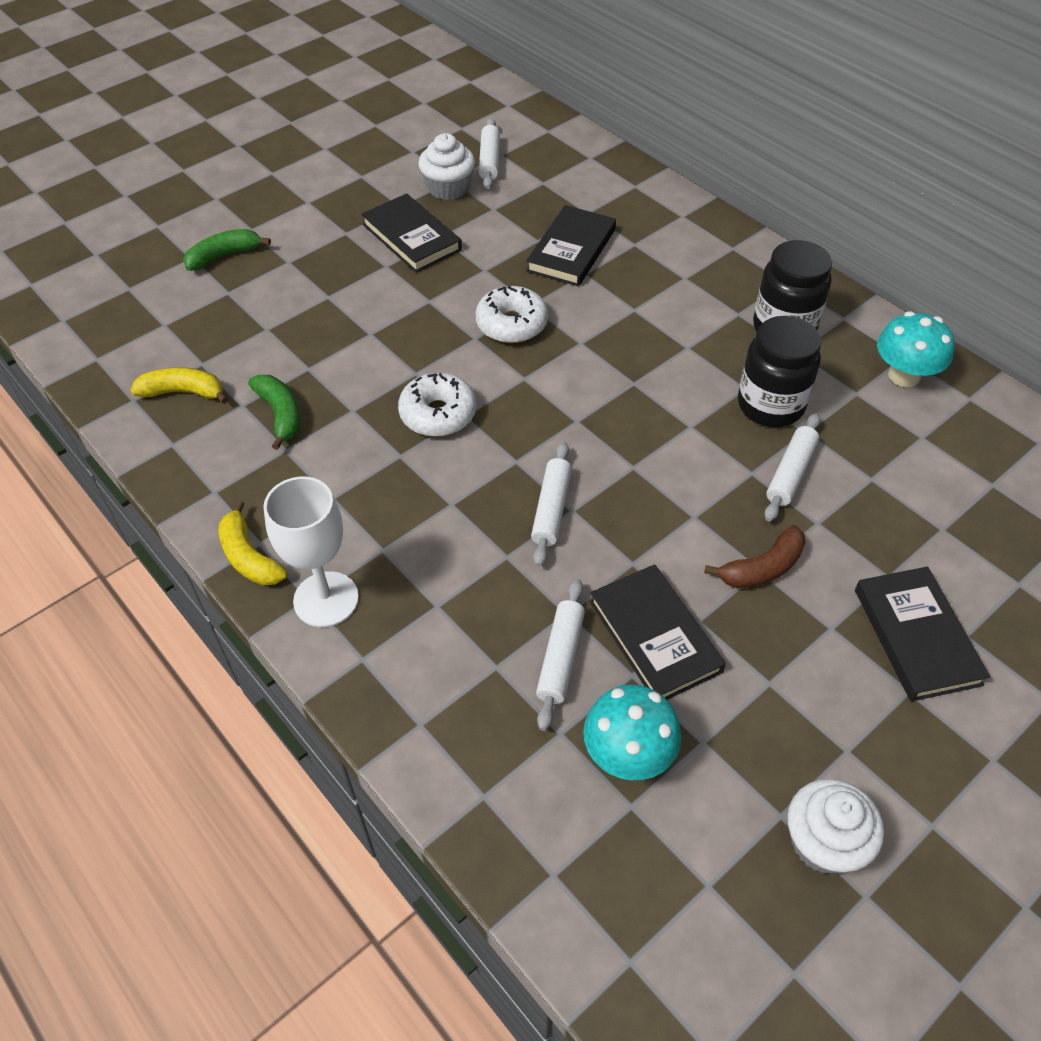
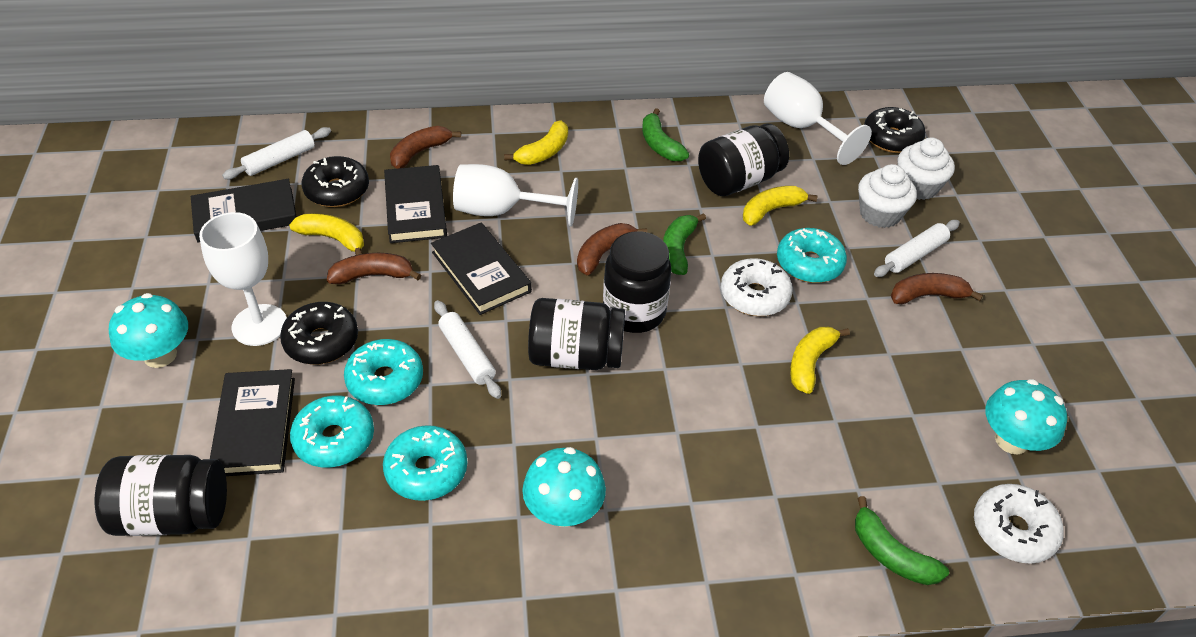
black donut: 0 -> 3
black jar: 2 -> 4
brown banana: 1 -> 4
green banana: 2 -> 3
turquoise donut: 0 -> 4
turquoise mushroom: 2 -> 3
white goblet: 1 -> 3
white rolling pin: 4 -> 3
yellow banana: 2 -> 4

